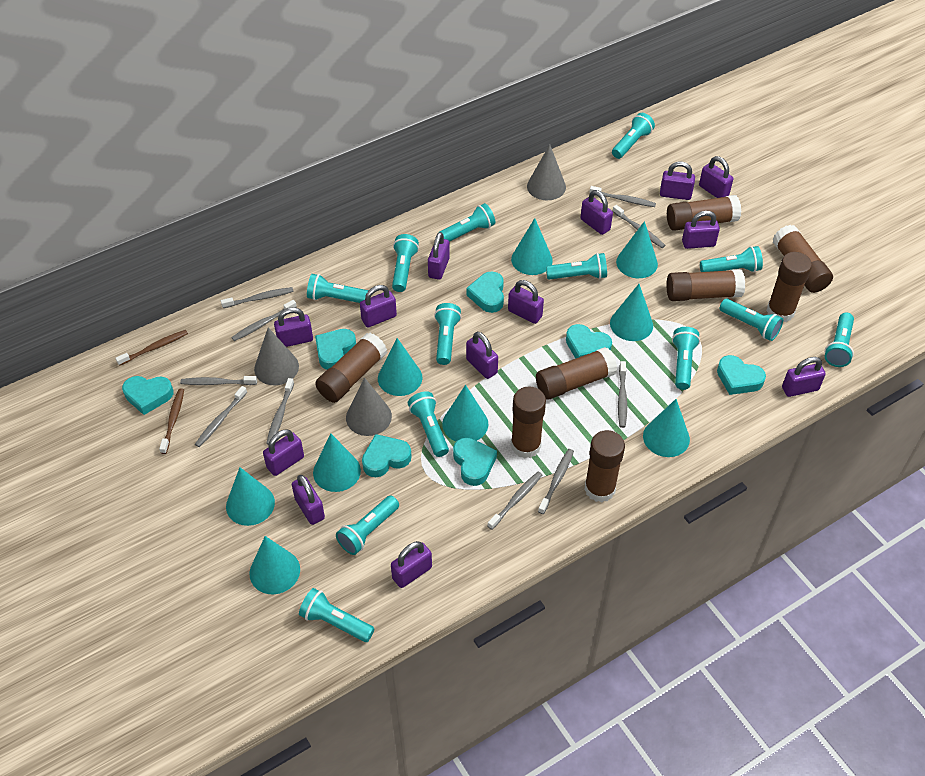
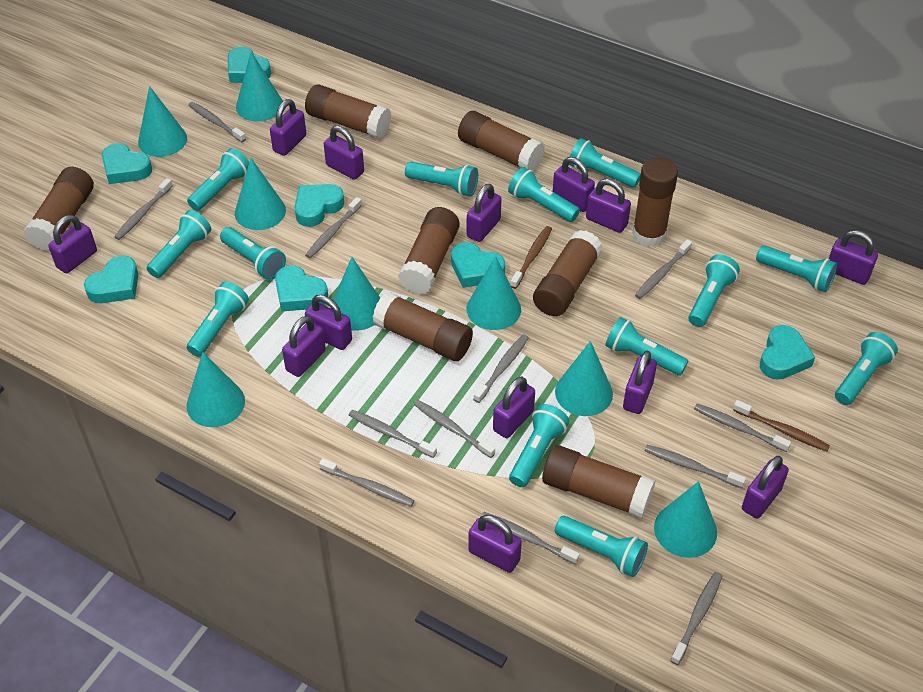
grey cone: 3 -> 0
grey toothbrush: 10 -> 12
turquoise cone: 9 -> 8

